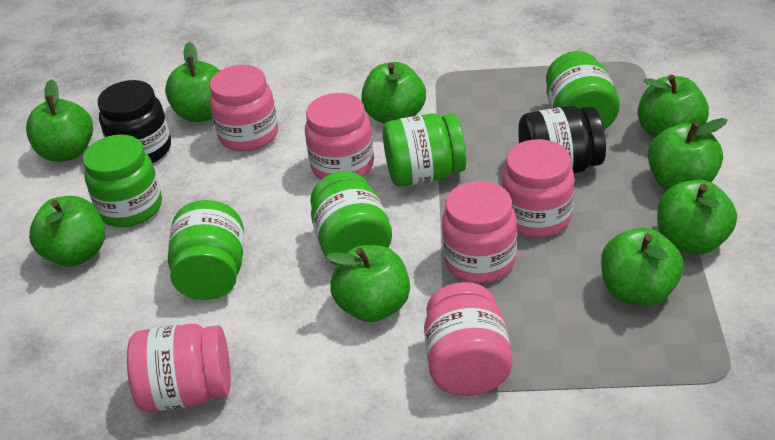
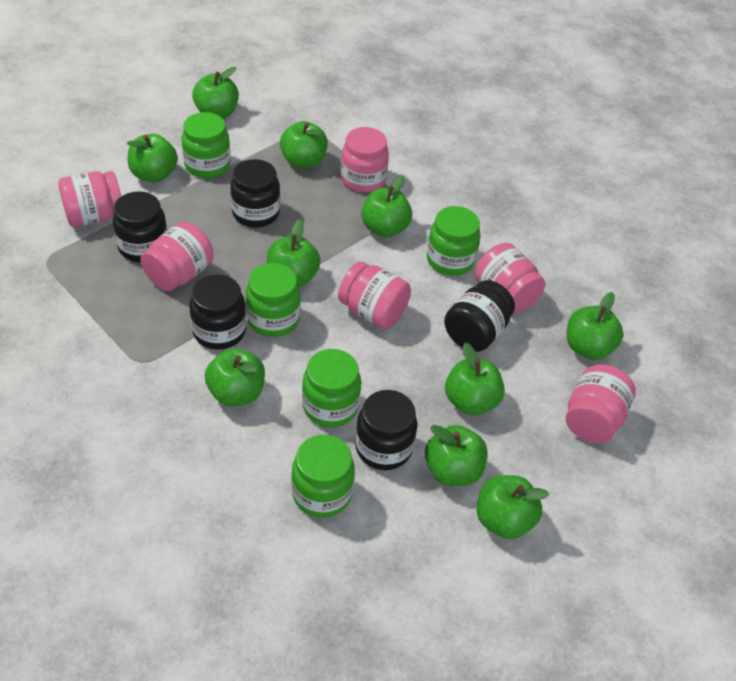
black jar: 2 -> 5
green apple: 9 -> 10

